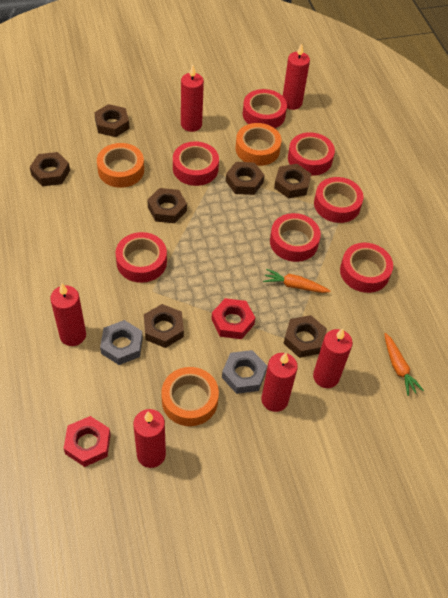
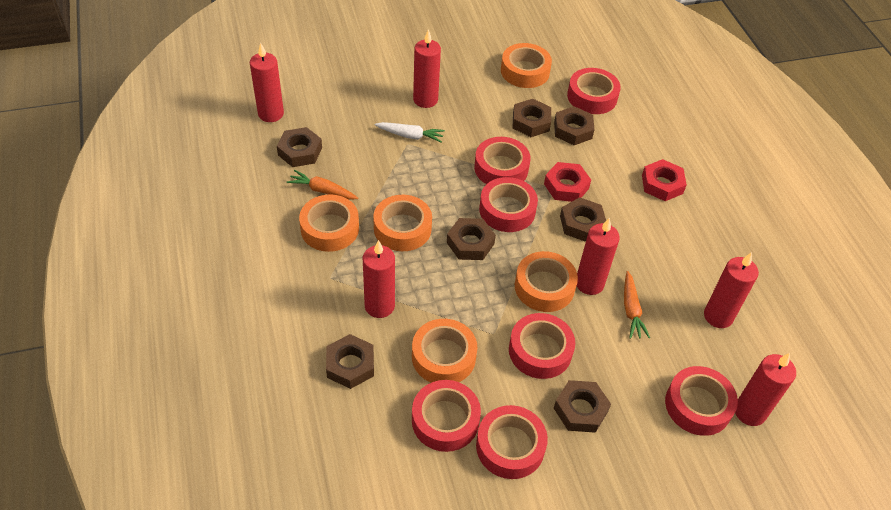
grey nut: 2 -> 0
orange tape: 3 -> 5
white carrot: 0 -> 1

